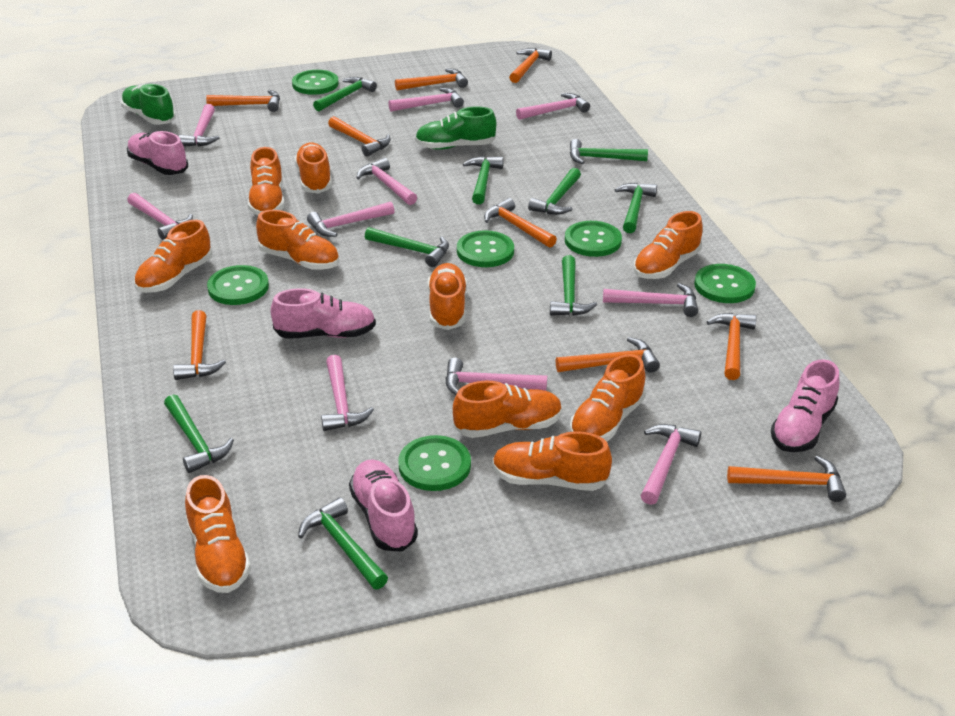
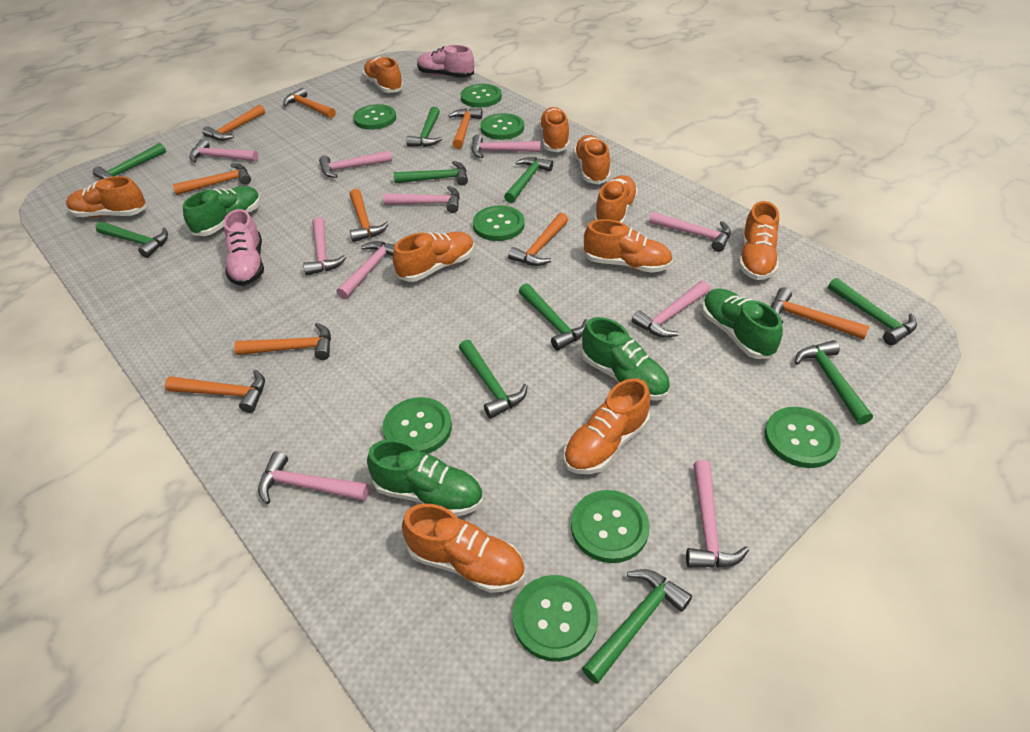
green button: 6 -> 8
green hammer: 9 -> 10
green shoe: 2 -> 4
pink shoe: 4 -> 2

